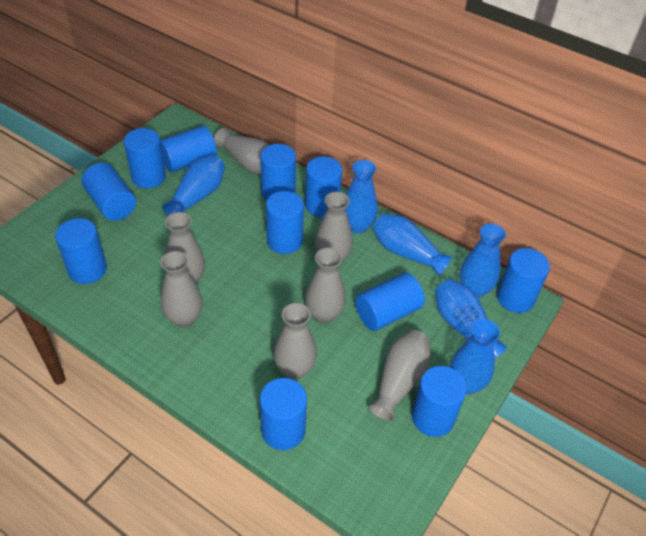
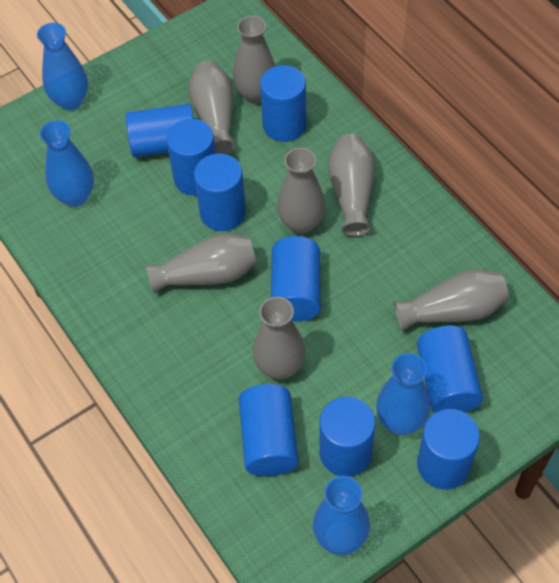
blue cylinder: 11 -> 9
blue vase: 6 -> 4

